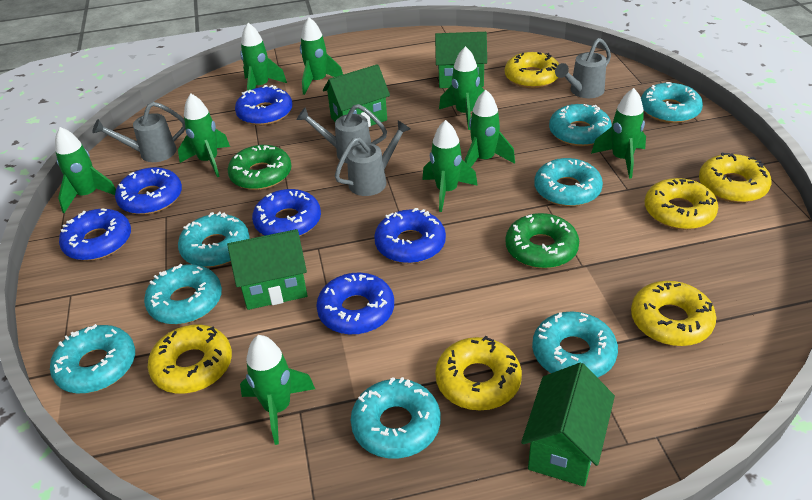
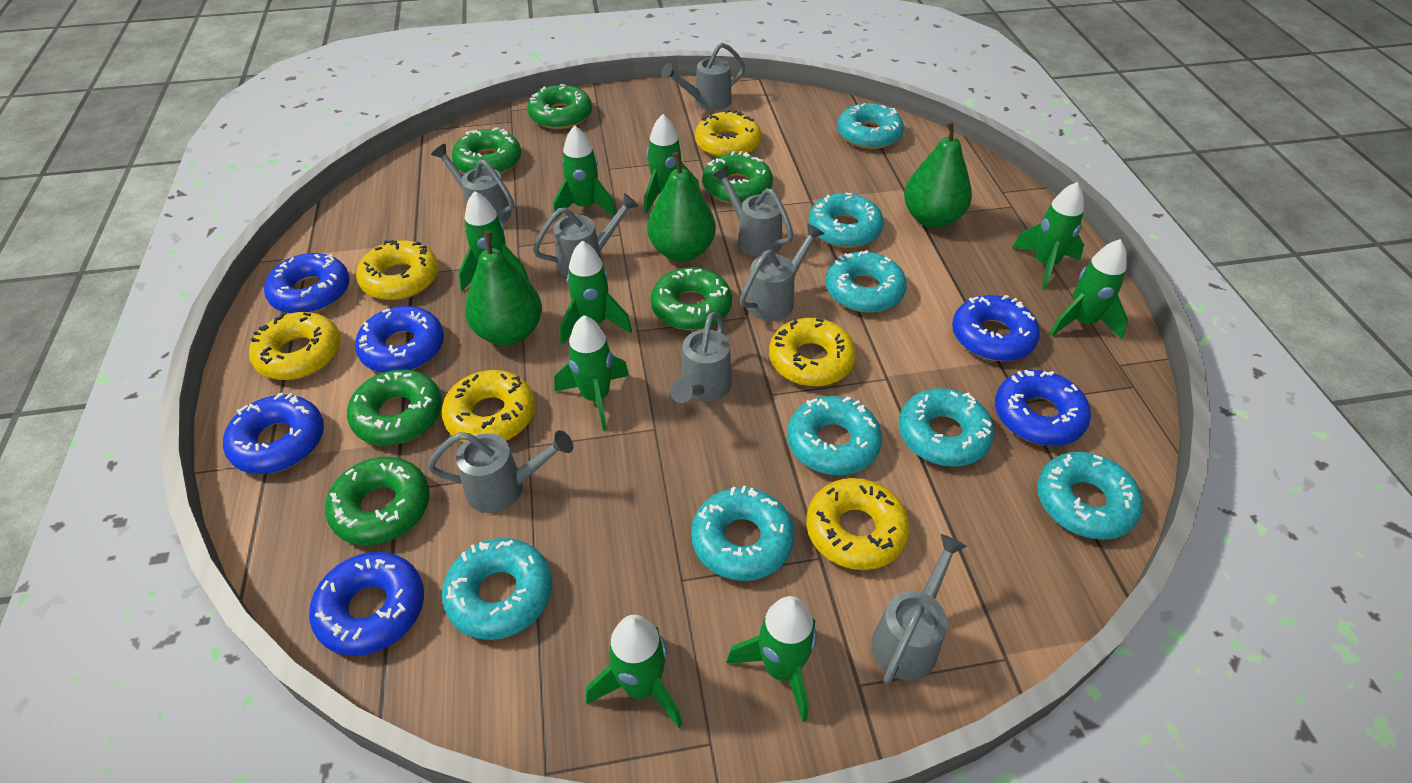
green donut: 2 -> 6
green house: 4 -> 0
green pear: 0 -> 3
grey watering can: 4 -> 8

